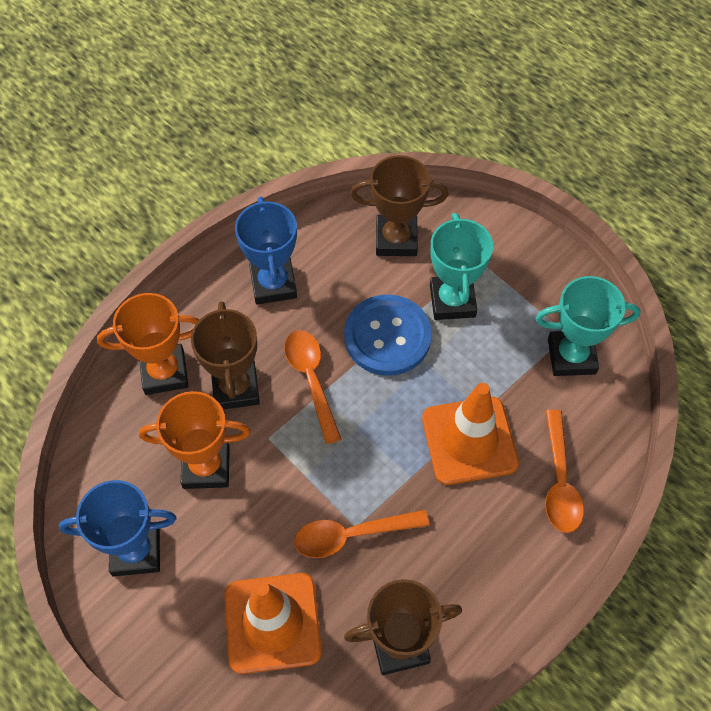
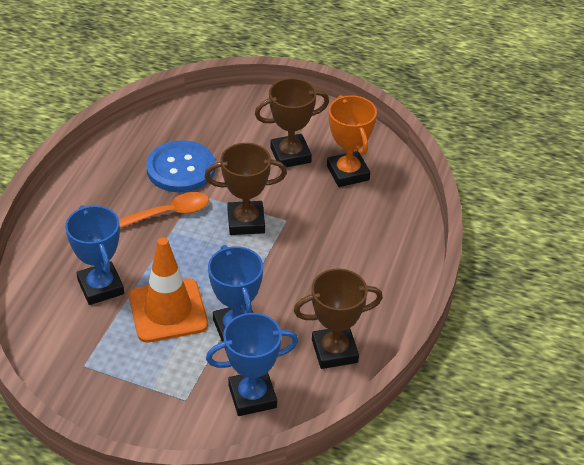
blue trophy: 2 -> 3
orange spoon: 3 -> 1
orange traffic cone: 2 -> 1
orange trophy: 2 -> 1
turquoise trophy: 2 -> 0

